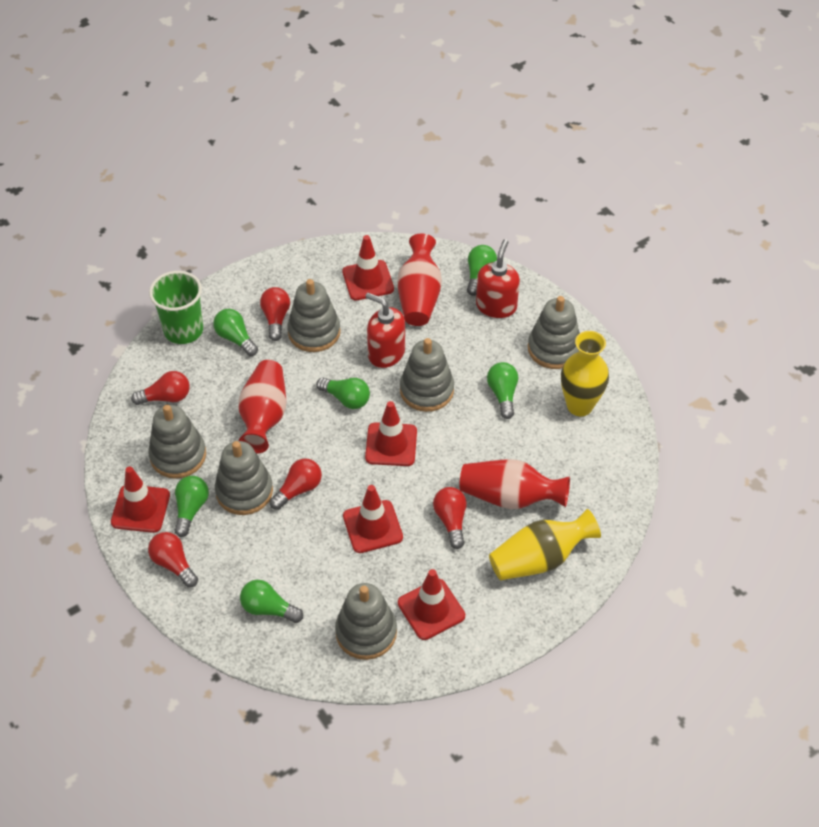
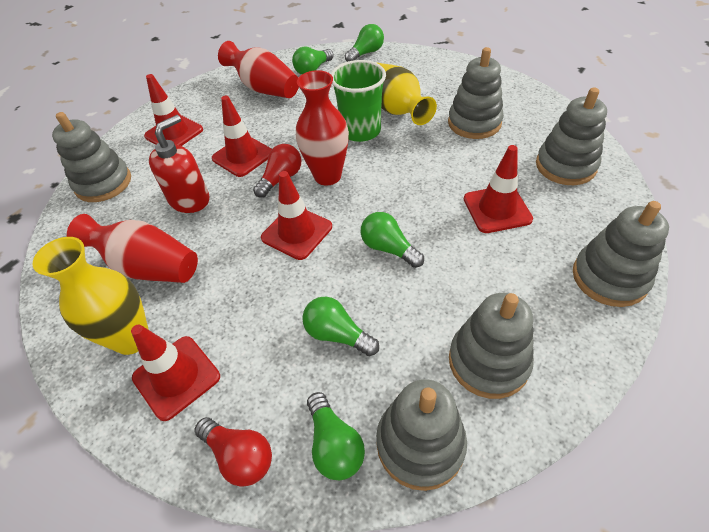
green light bulb: 6 -> 5
red light bulb: 5 -> 2
red soap dispenser: 2 -> 1

